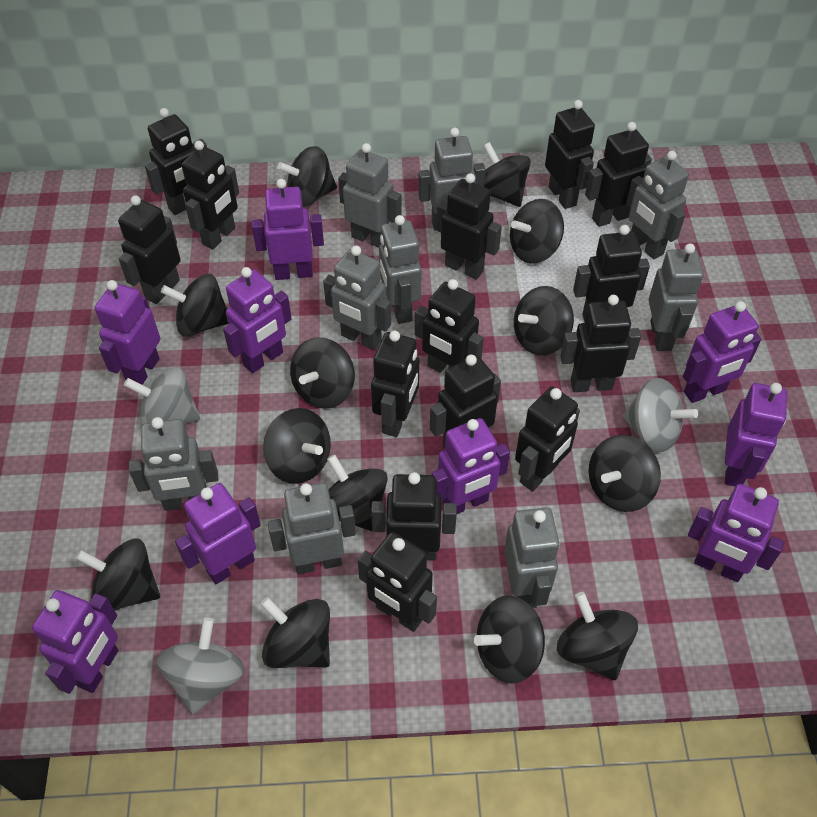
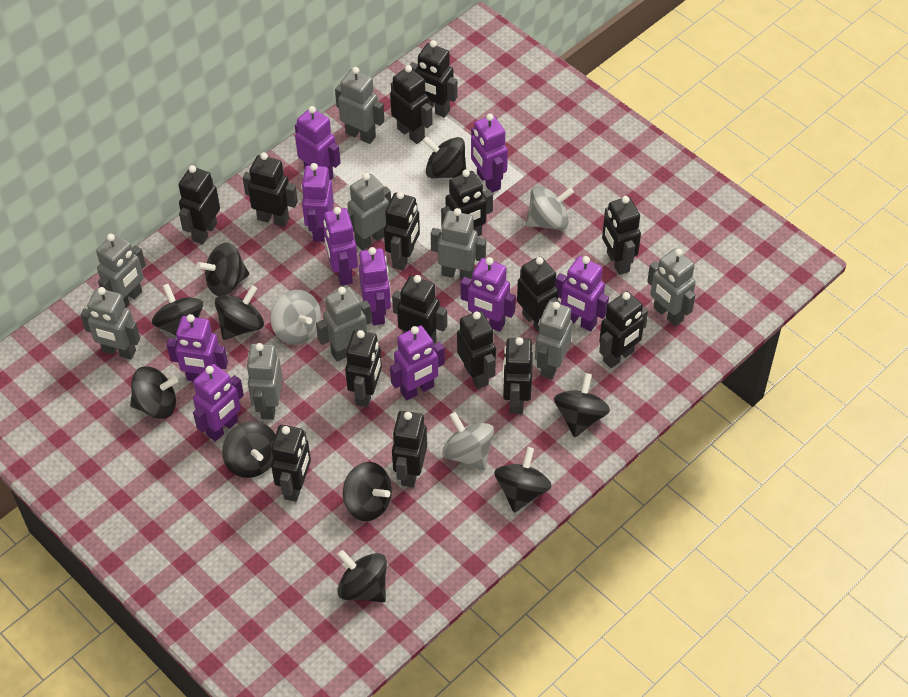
black robot: 14 -> 15
black spinning top: 13 -> 10
purple robot: 9 -> 10

